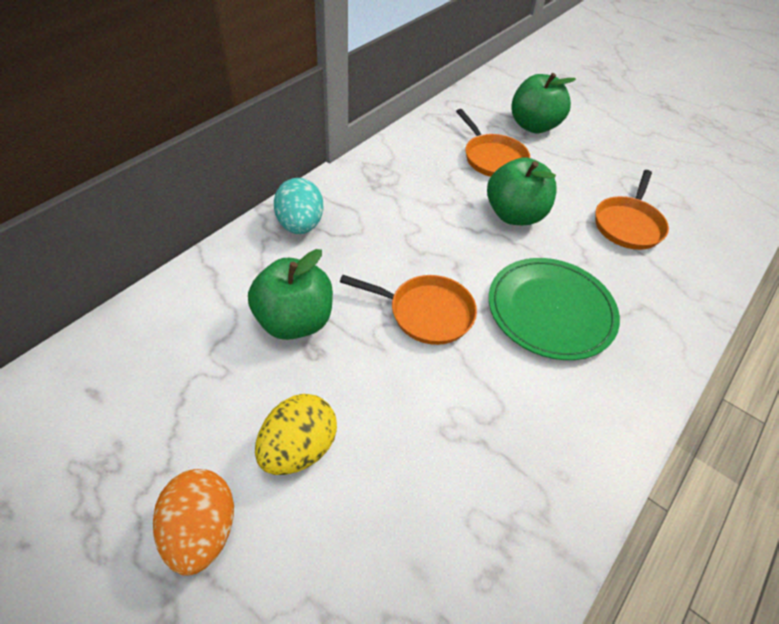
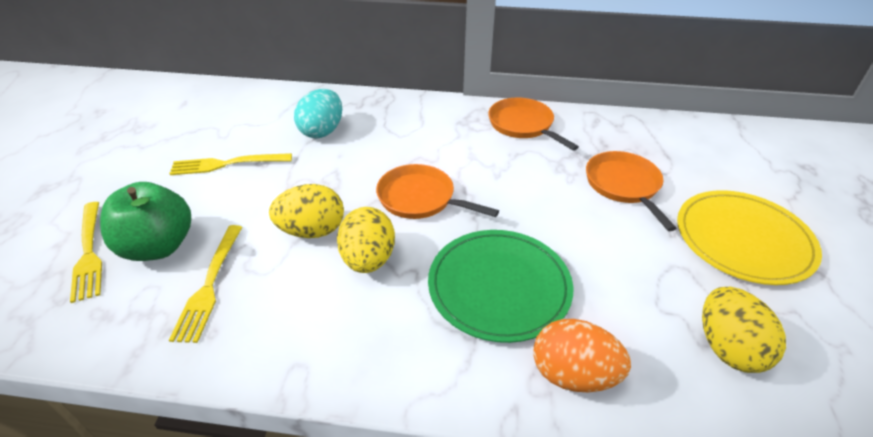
green apple: 3 -> 1
yellow egg: 1 -> 3
yellow fork: 0 -> 3
yellow plate: 0 -> 1

